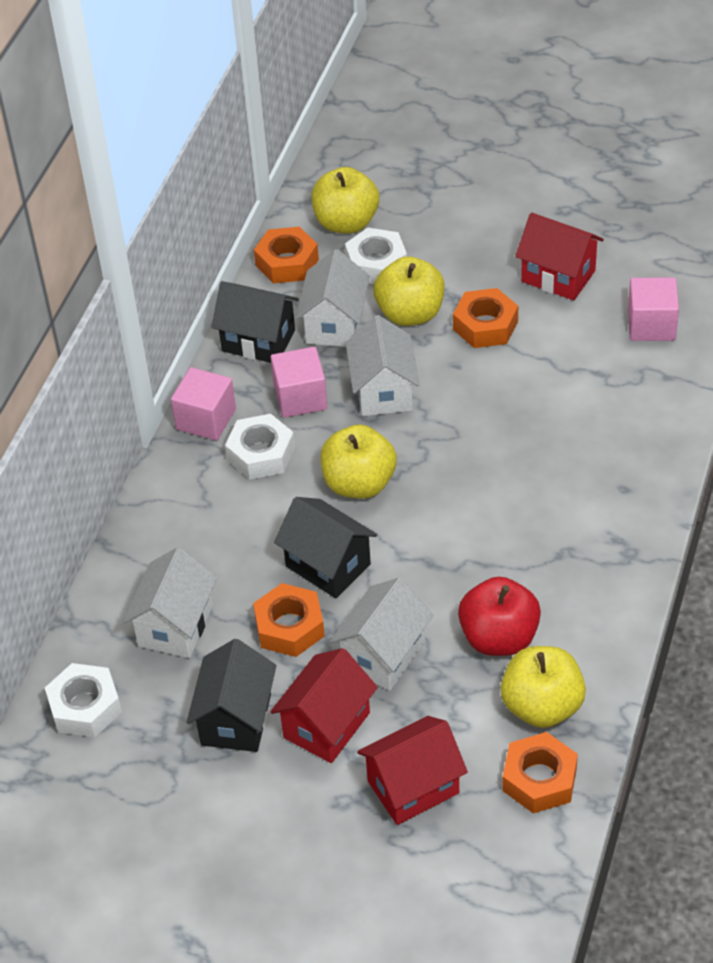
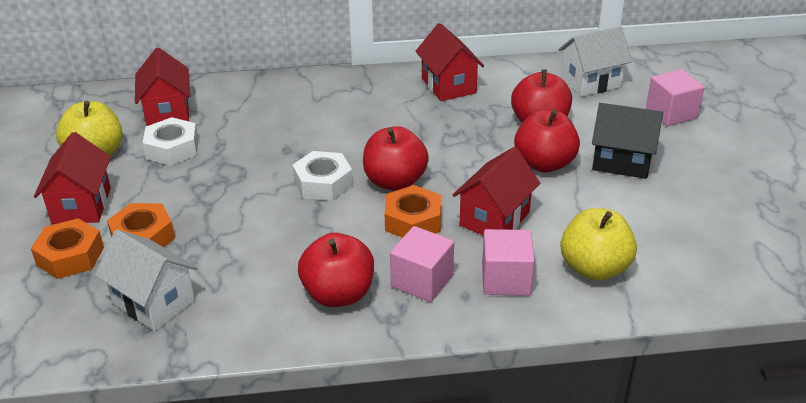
black house: 3 -> 1
orange nut: 4 -> 3
red apple: 1 -> 4
red house: 3 -> 4
white house: 4 -> 2
white nut: 3 -> 2
yellow apple: 4 -> 2

